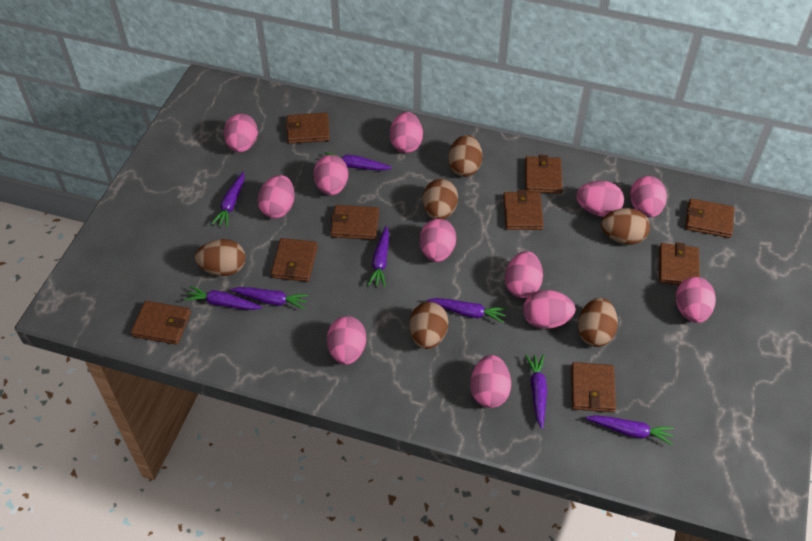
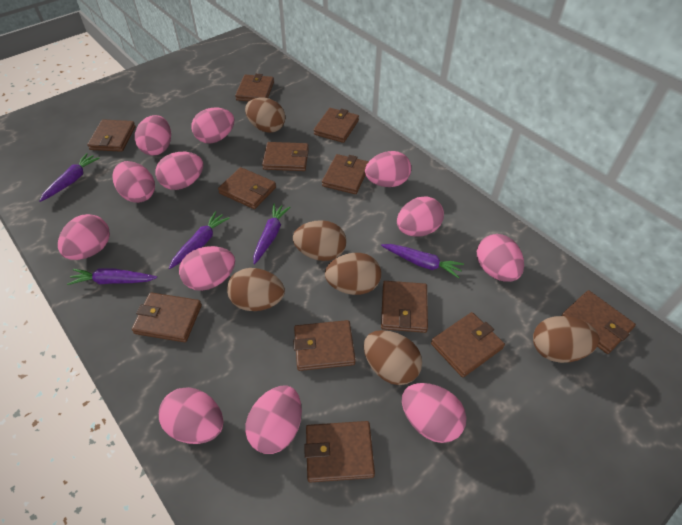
brown wallet: 9 -> 12
purple carrot: 8 -> 5

